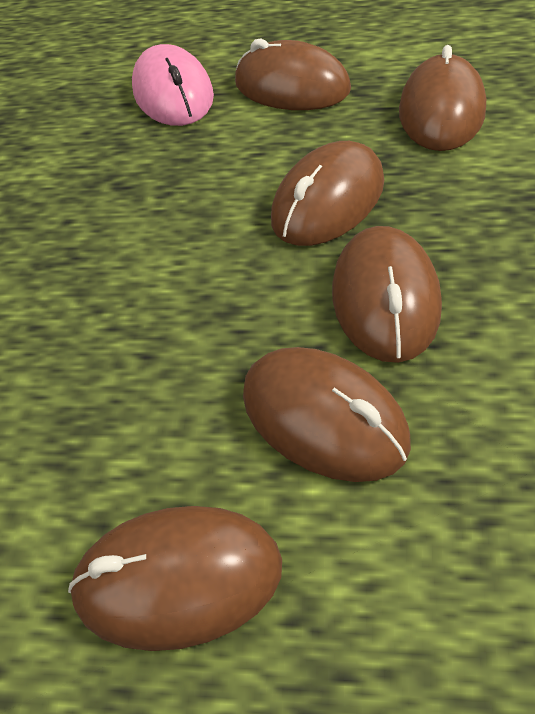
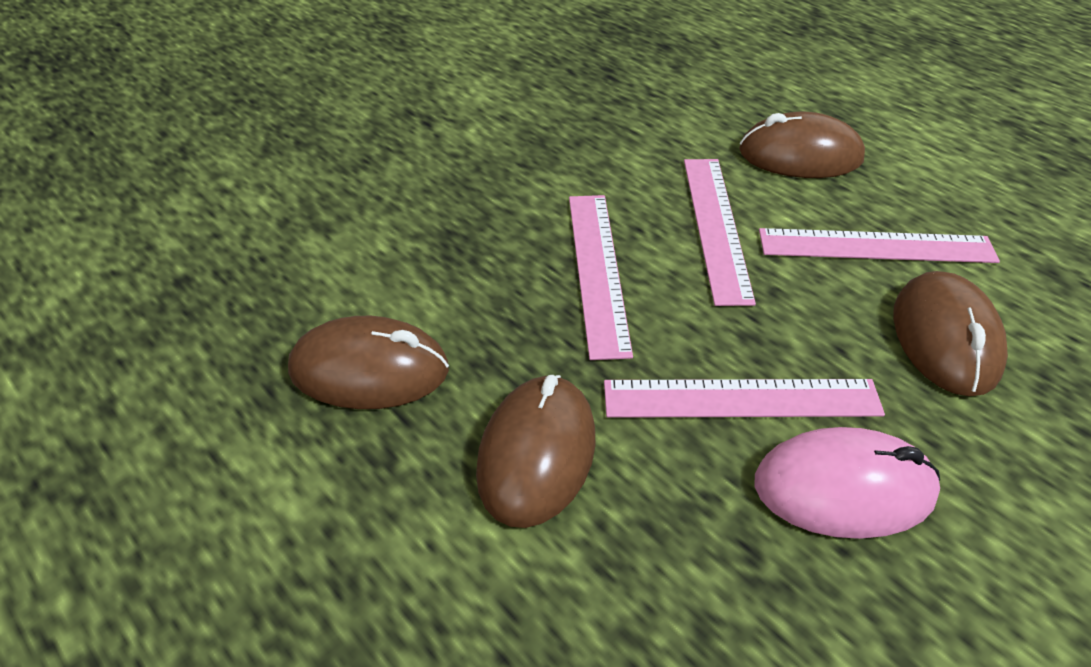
brown mouse: 6 -> 4
pink ruler: 0 -> 4

